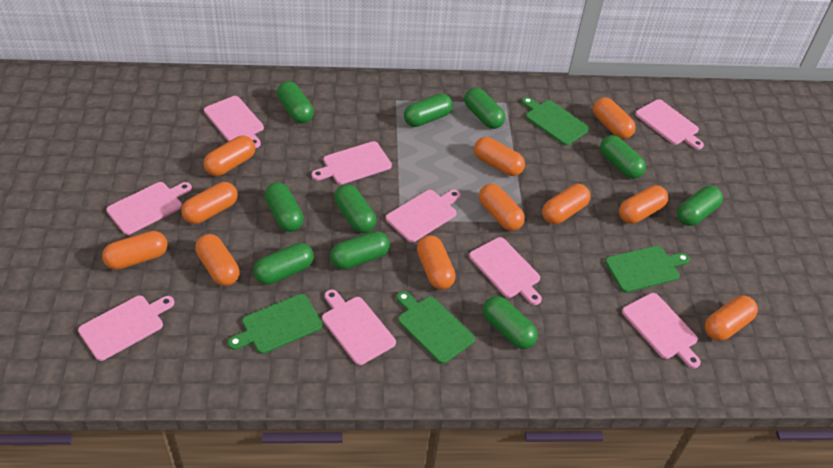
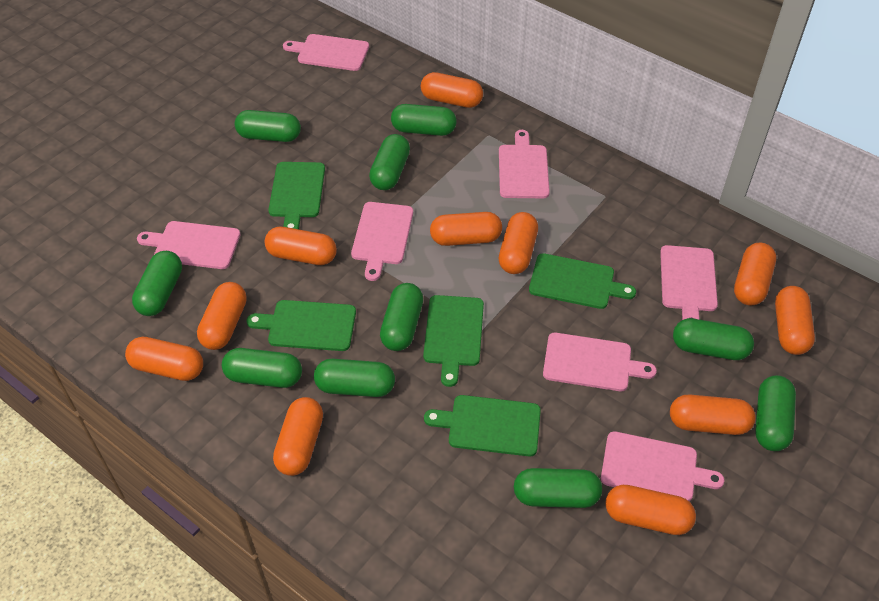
green cutting board: 4 -> 5
pink cutting board: 9 -> 7

